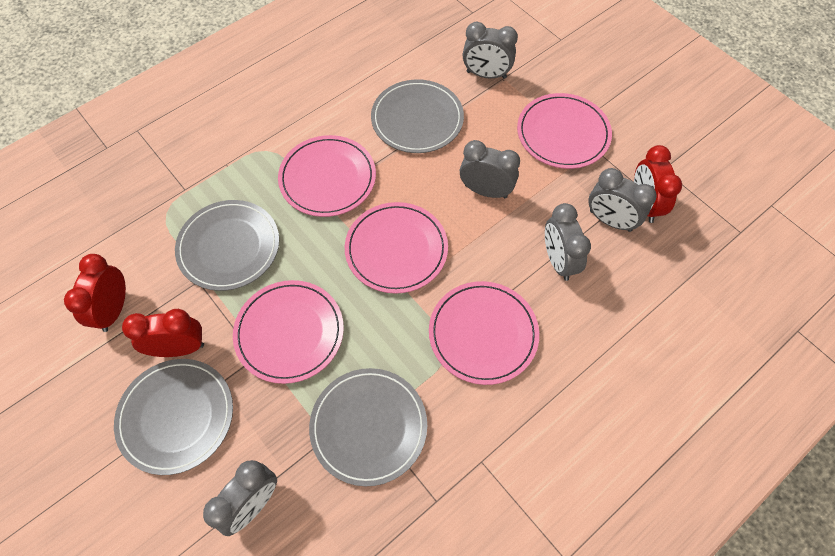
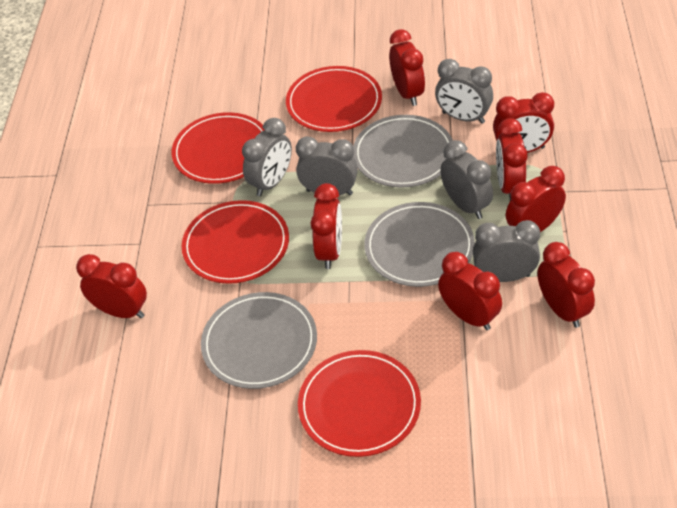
grey plate: 4 -> 3
pink plate: 5 -> 0
red clock: 3 -> 8
red plate: 0 -> 4

